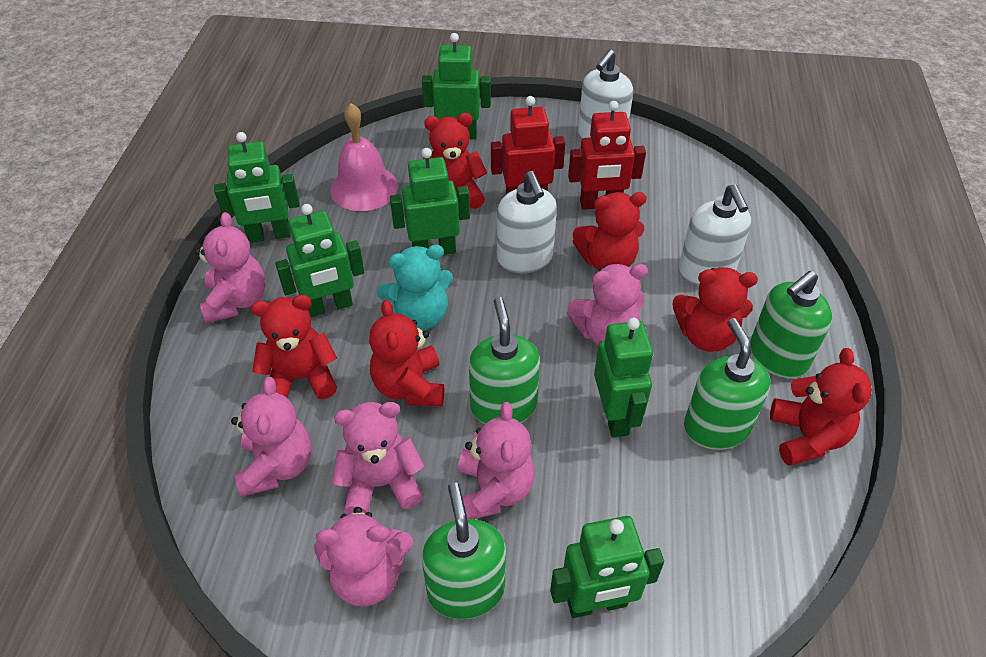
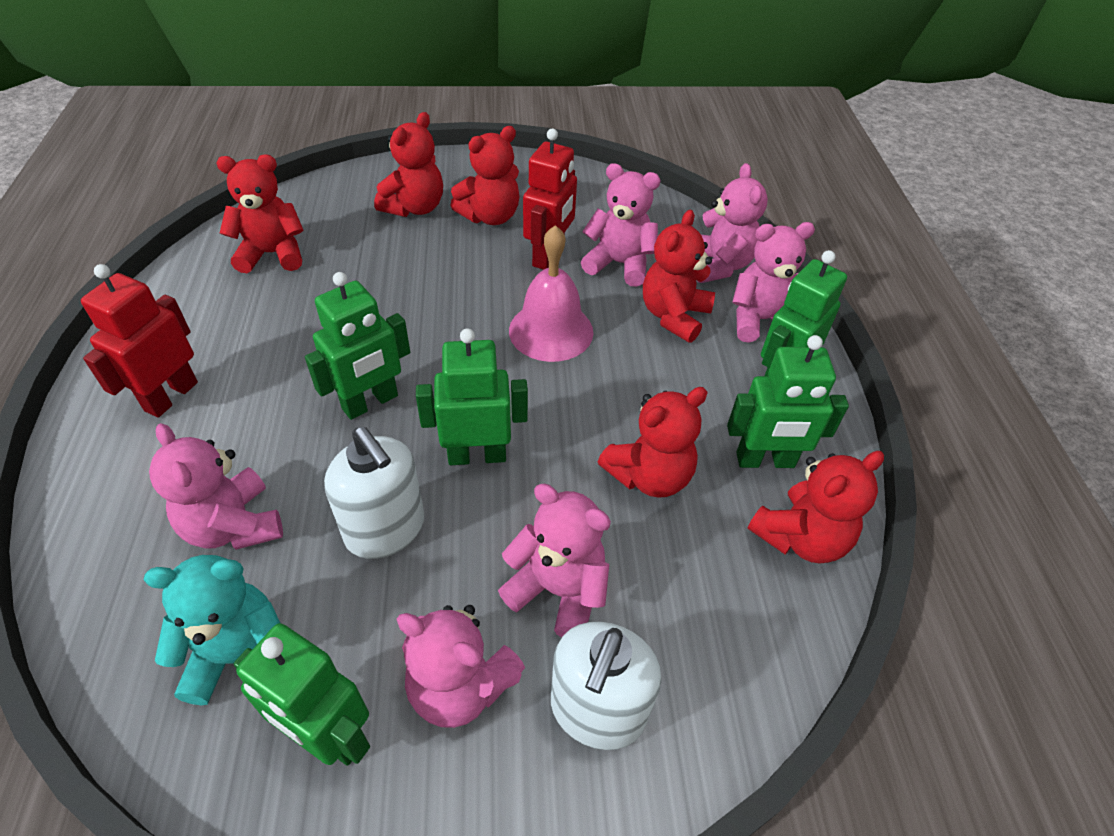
green robot: 6 -> 5
green soap dispenser: 4 -> 0
white soap dispenser: 3 -> 2

